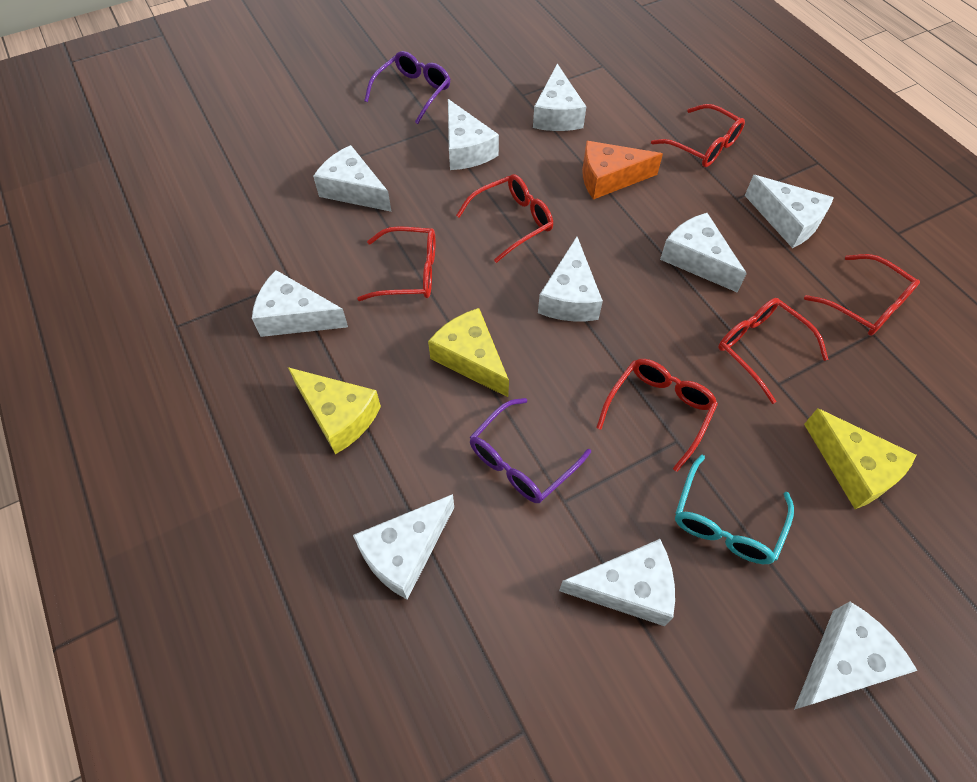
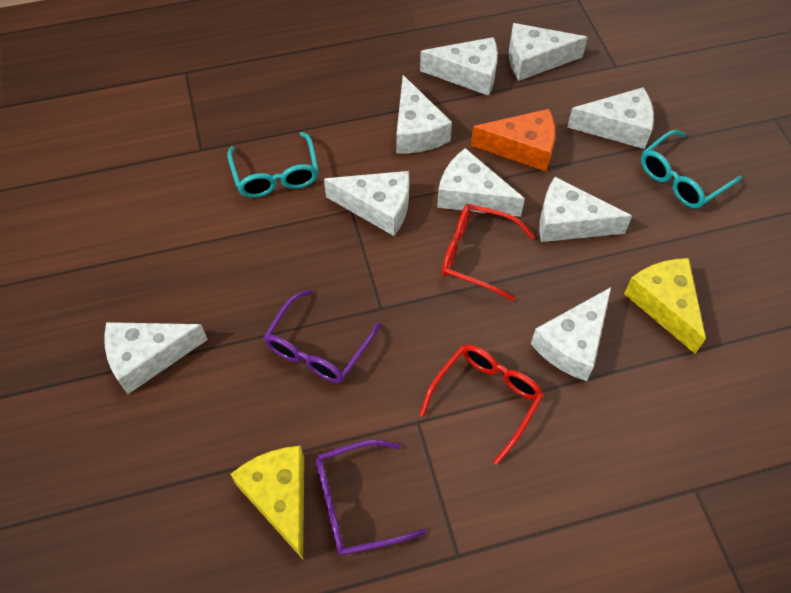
red glasses: 6 -> 2
turquoise glasses: 1 -> 2
white cheese: 10 -> 9
yellow cheese: 3 -> 2

